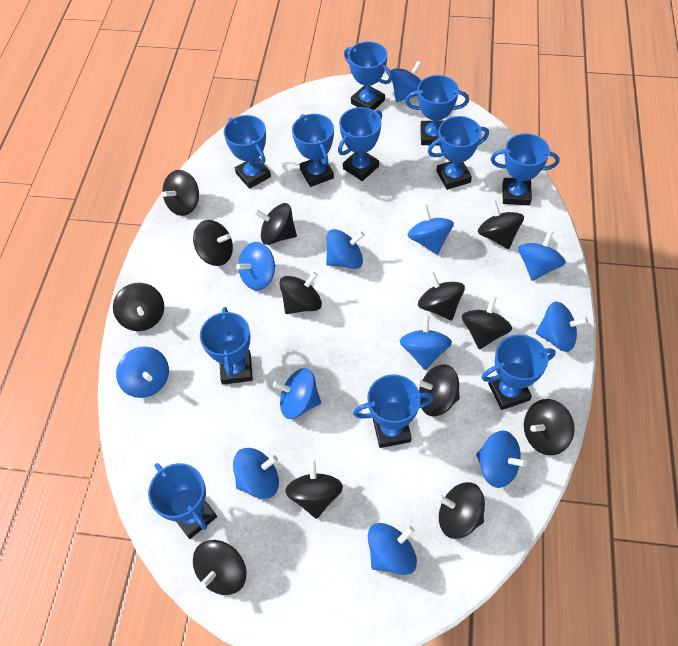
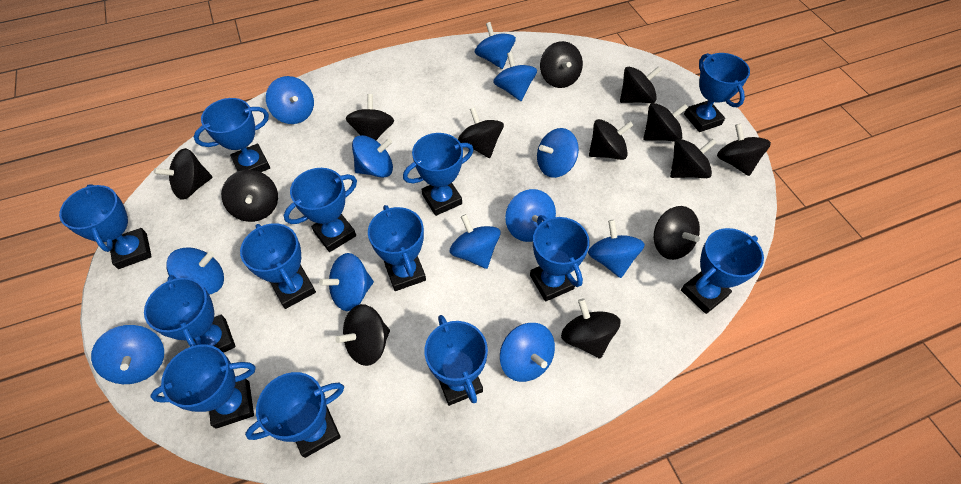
blue trophy: 11 -> 13

